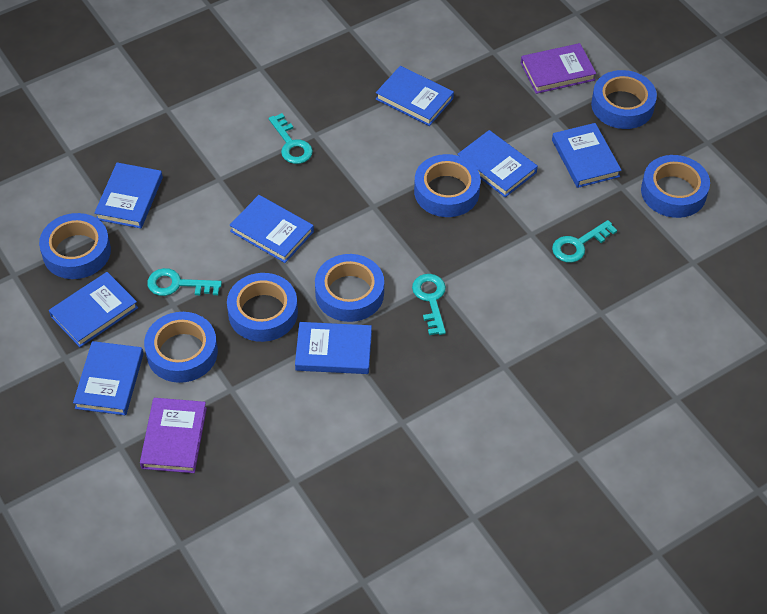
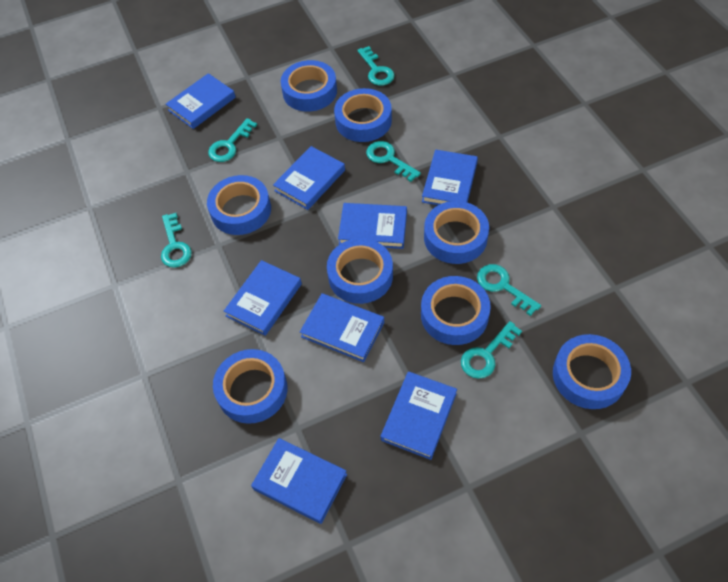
blue tape: 7 -> 8
purple book: 2 -> 0
turquoise key: 4 -> 6

